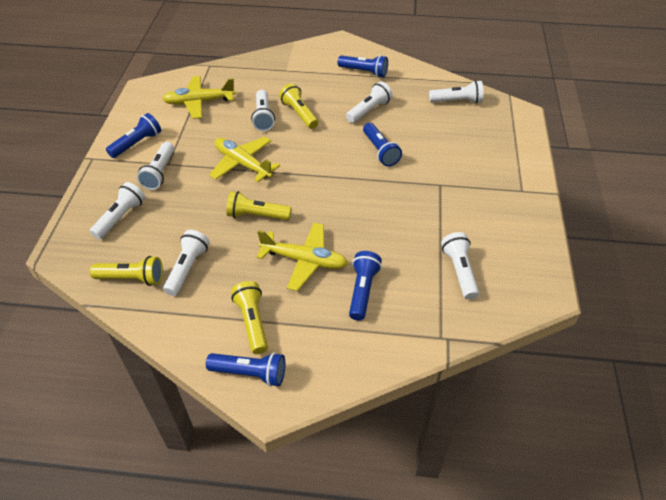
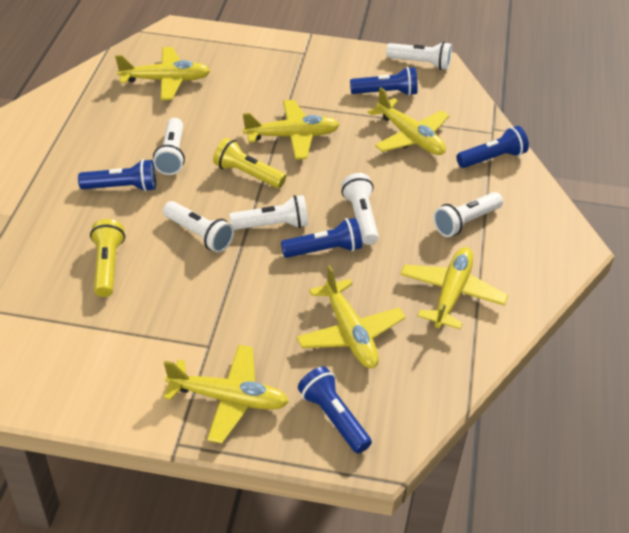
white flashlight: 7 -> 6
yellow flashlight: 4 -> 2
yellow plane: 3 -> 6

